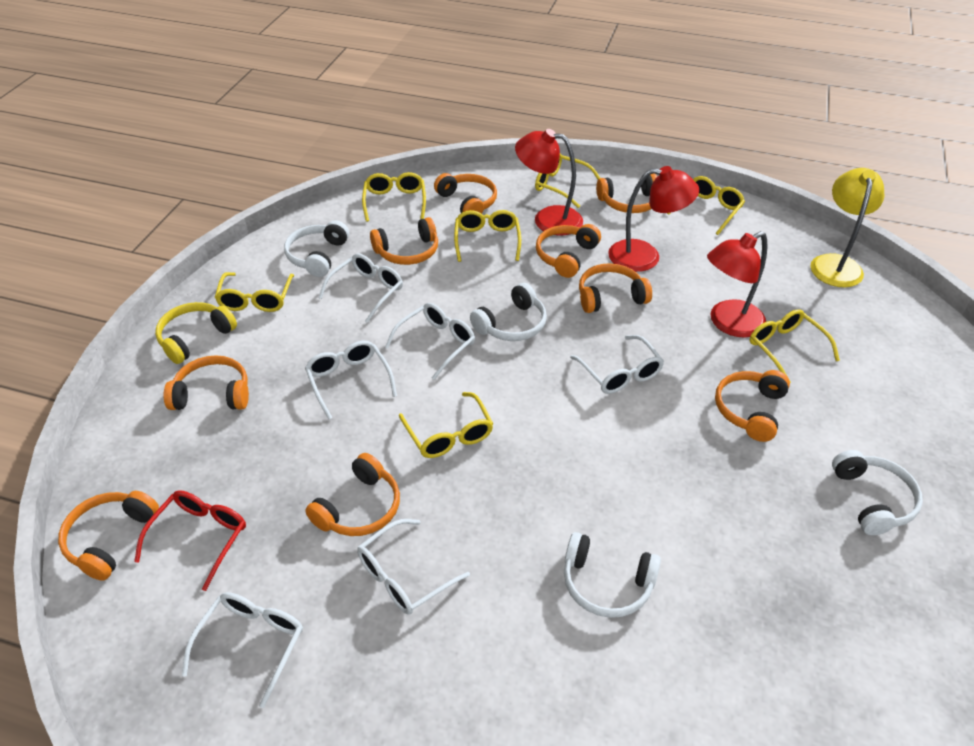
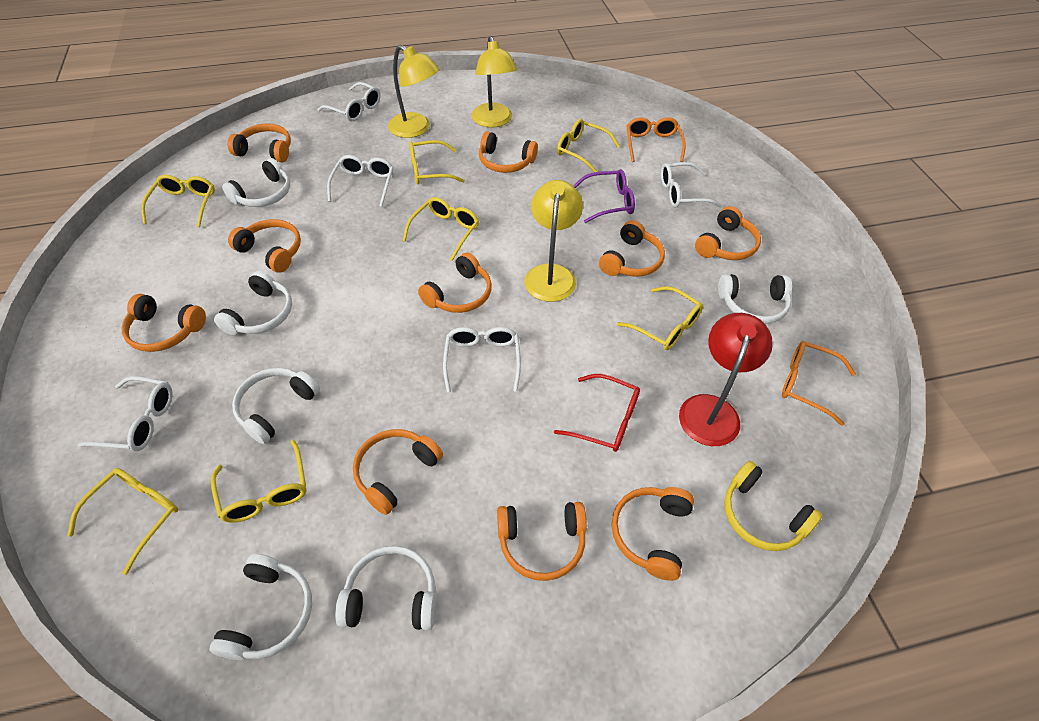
orange glasses: 0 -> 2
orange headphones: 9 -> 10
purple glasses: 0 -> 1
red lamp: 3 -> 1
white glasses: 6 -> 5
white headphones: 4 -> 6
yellow lamp: 1 -> 3

